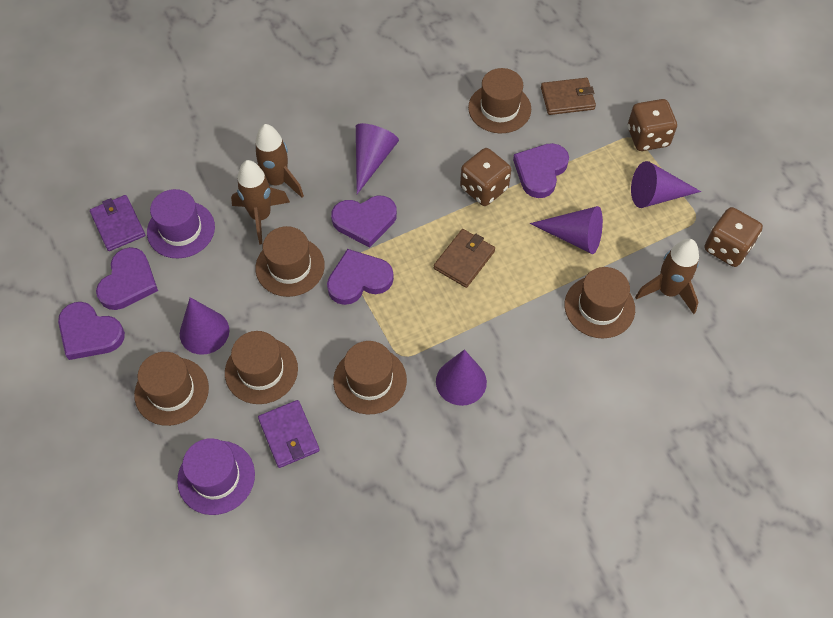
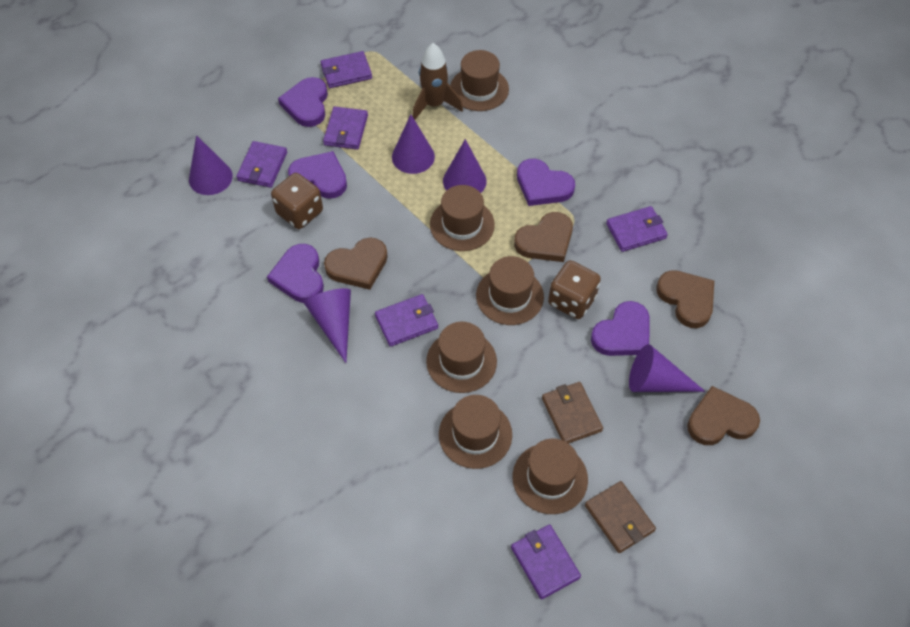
brown dice: 3 -> 2
brown heart: 0 -> 4
brown rocket: 3 -> 1
purple hat: 2 -> 0
purple wallet: 2 -> 6

